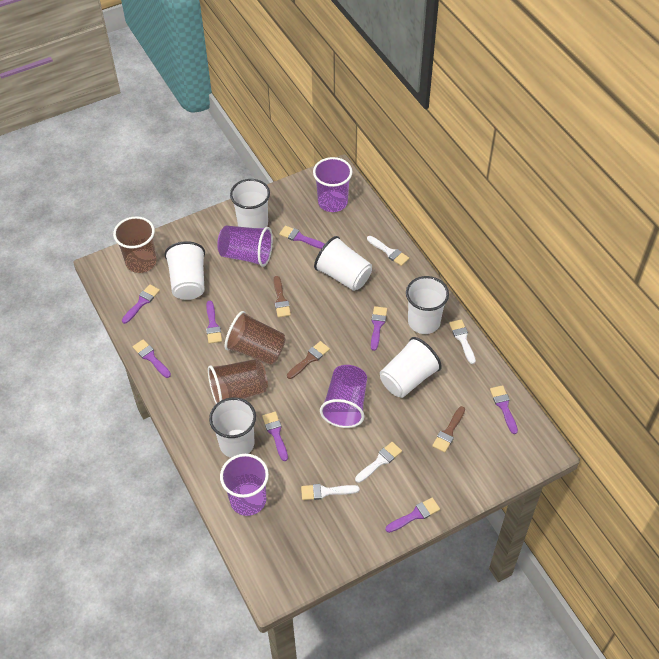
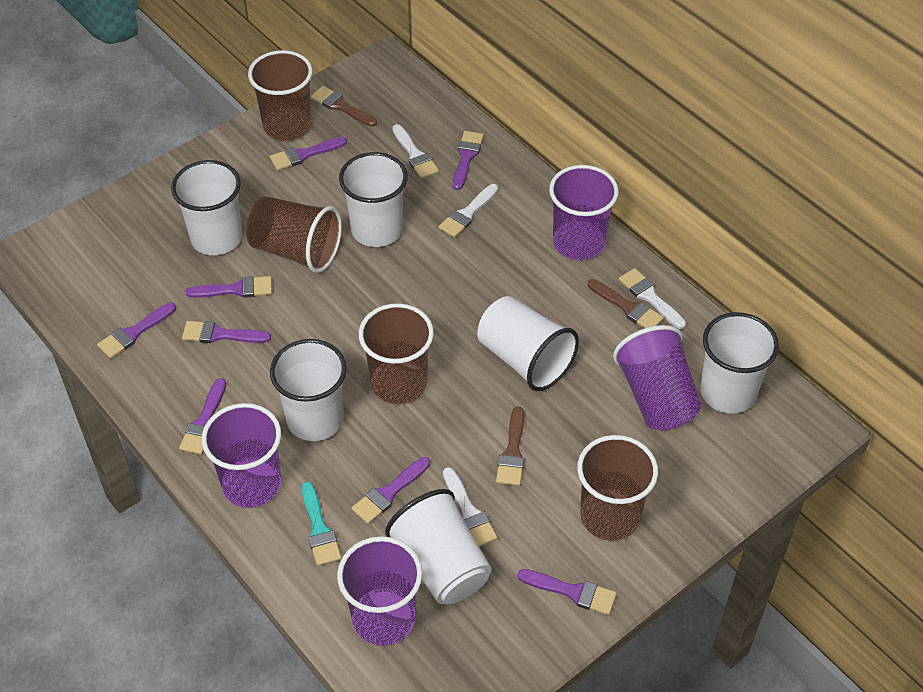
brown cup: 3 -> 4
turquoise brush: 0 -> 1

